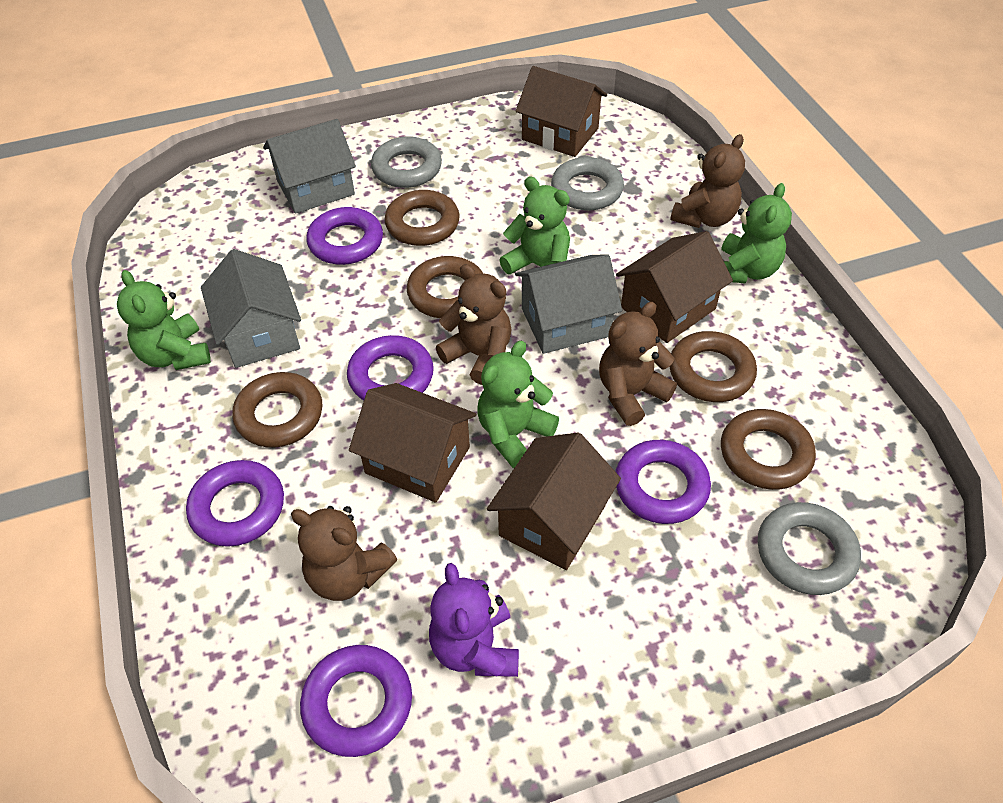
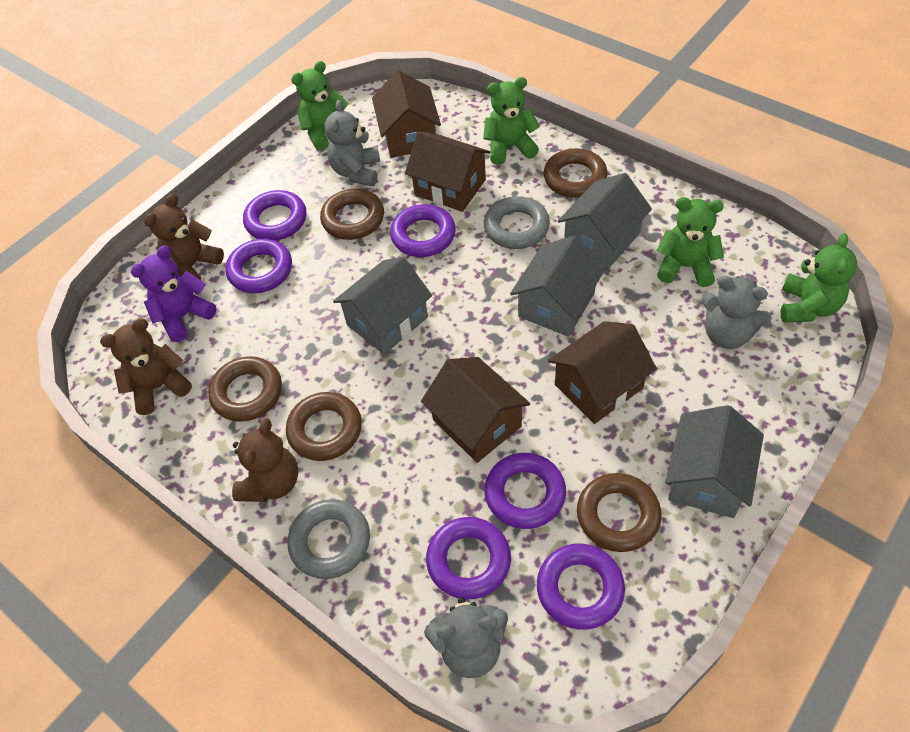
brown teddy bear: 4 -> 3
grey house: 3 -> 4
grey ring: 3 -> 2
grey teddy bear: 0 -> 3
purple ring: 5 -> 6

